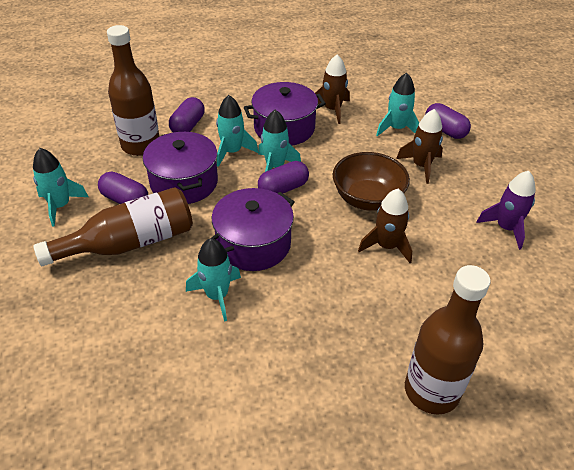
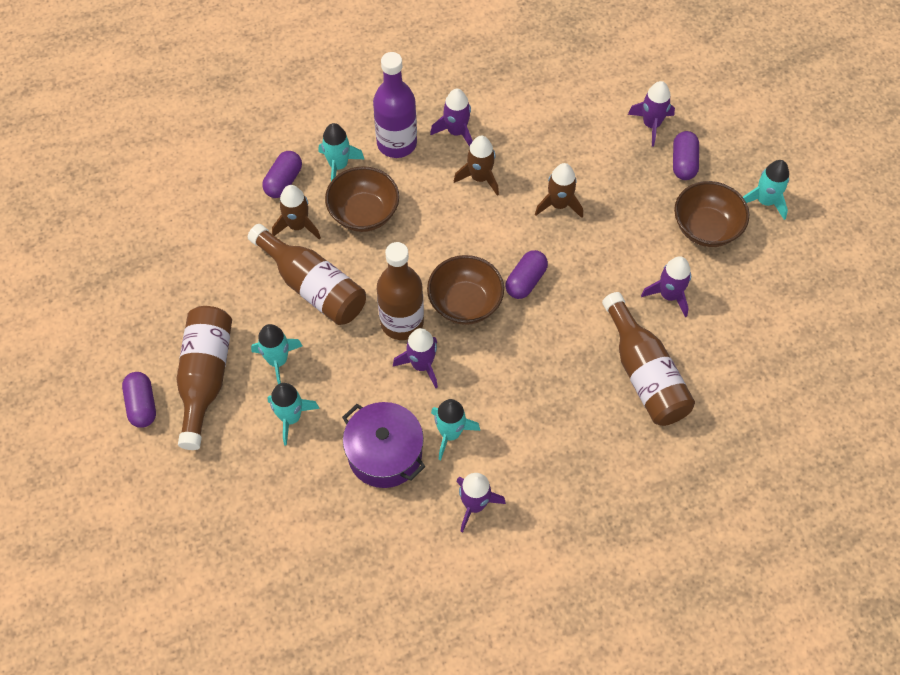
brown bottle: 3 -> 4
brown bowl: 1 -> 3
purple bottle: 0 -> 1
purple pot: 3 -> 1
purple rocket: 1 -> 5

